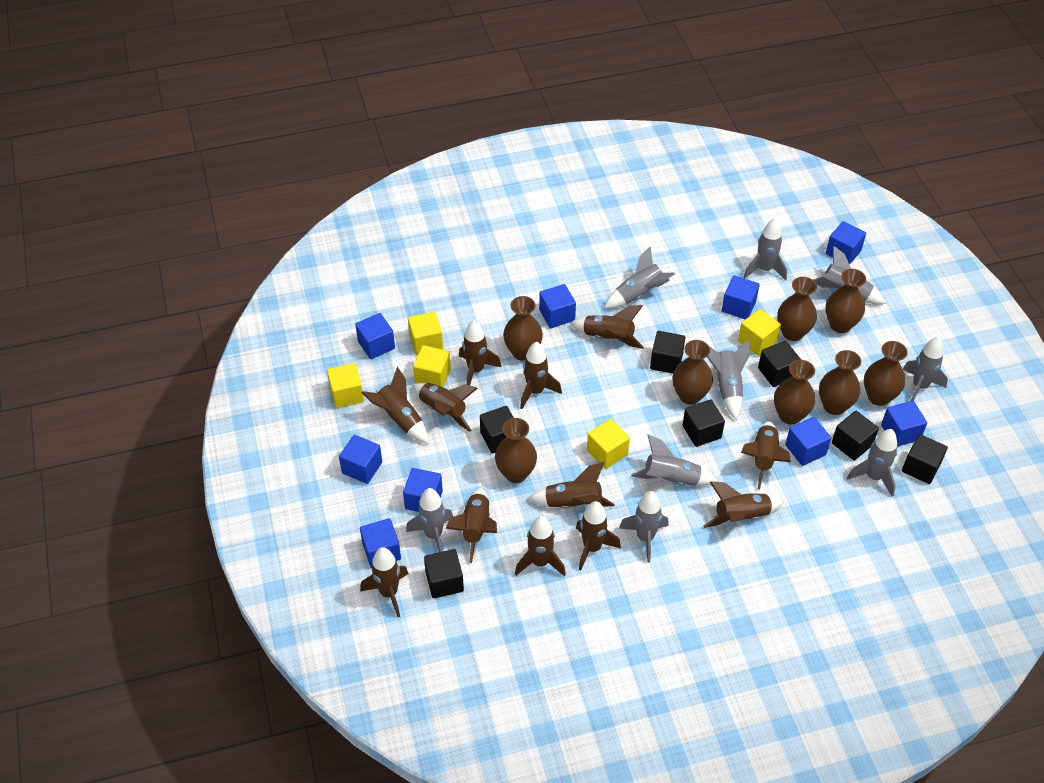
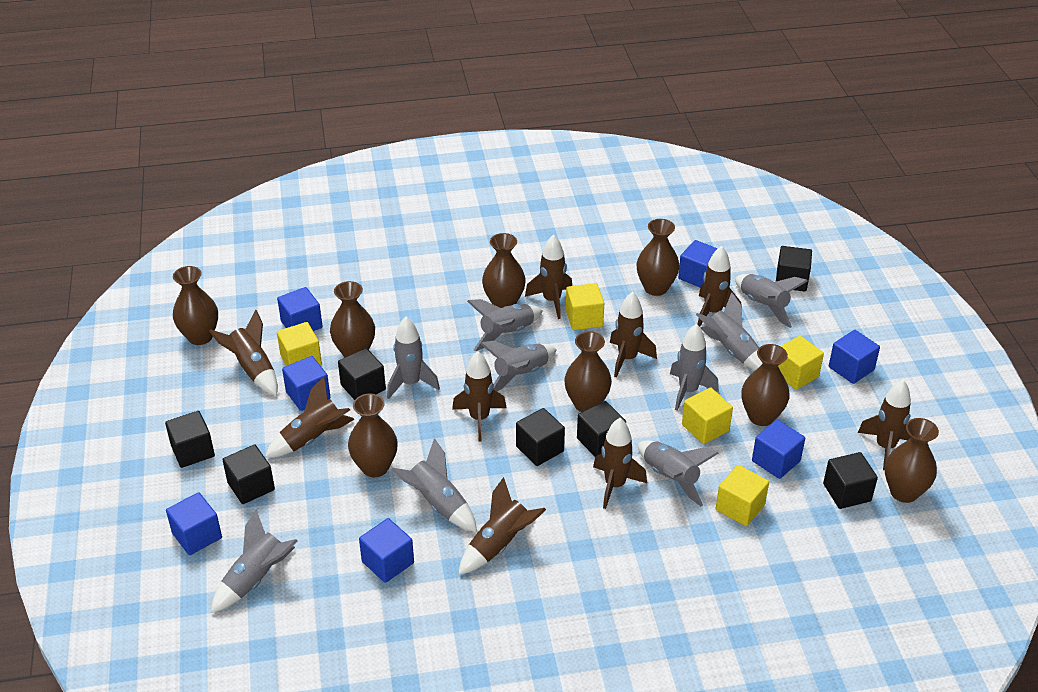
blue cube: 9 -> 7
brown rocket: 12 -> 9

